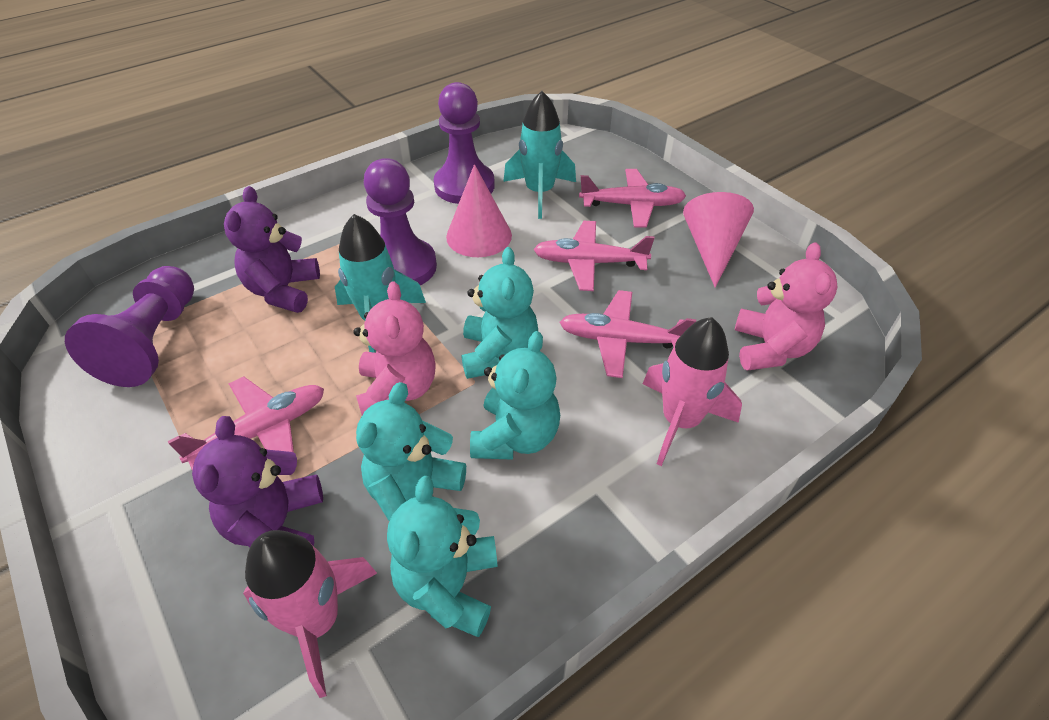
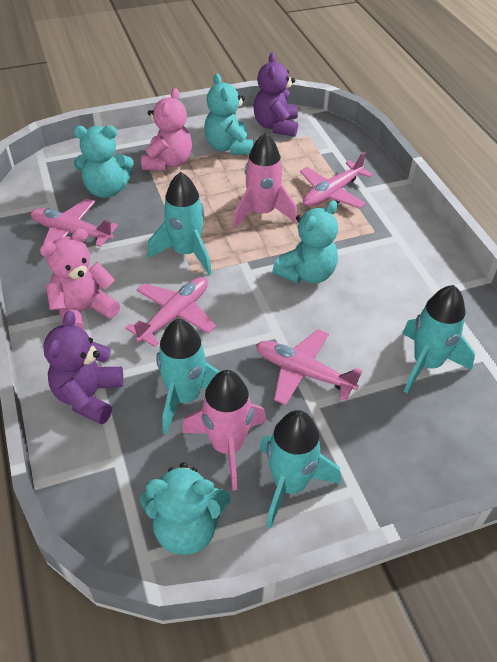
pink cone: 2 -> 0
purple pawn: 3 -> 0
turquoise rocket: 2 -> 4

